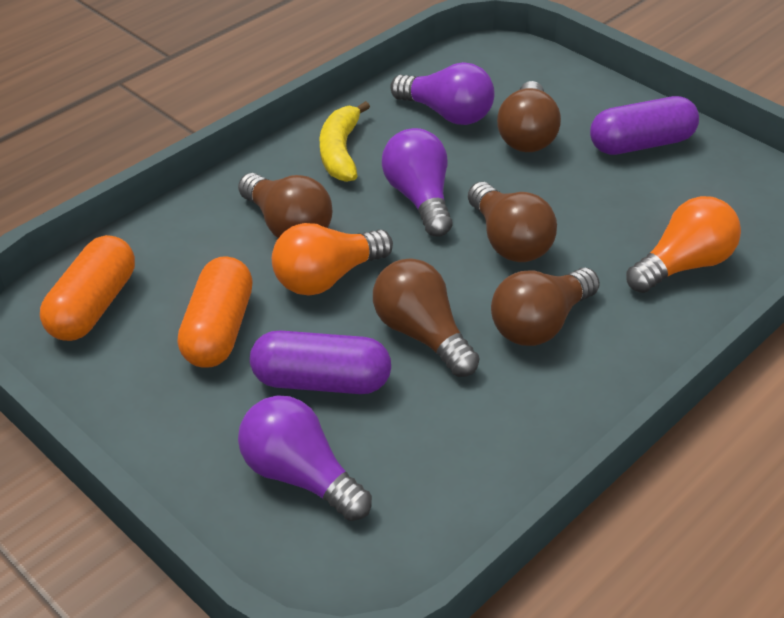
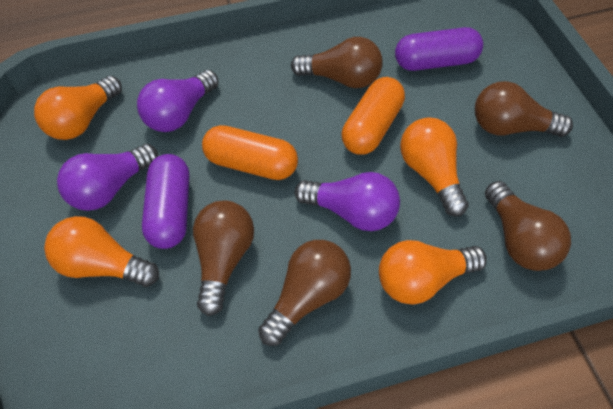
orange light bulb: 2 -> 4
yellow banana: 1 -> 0

